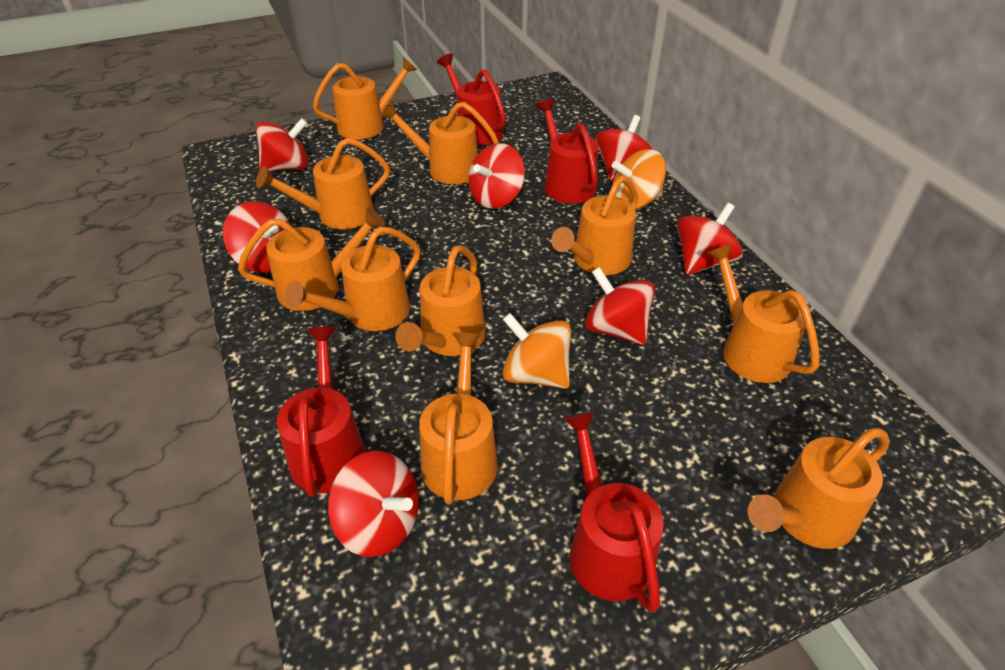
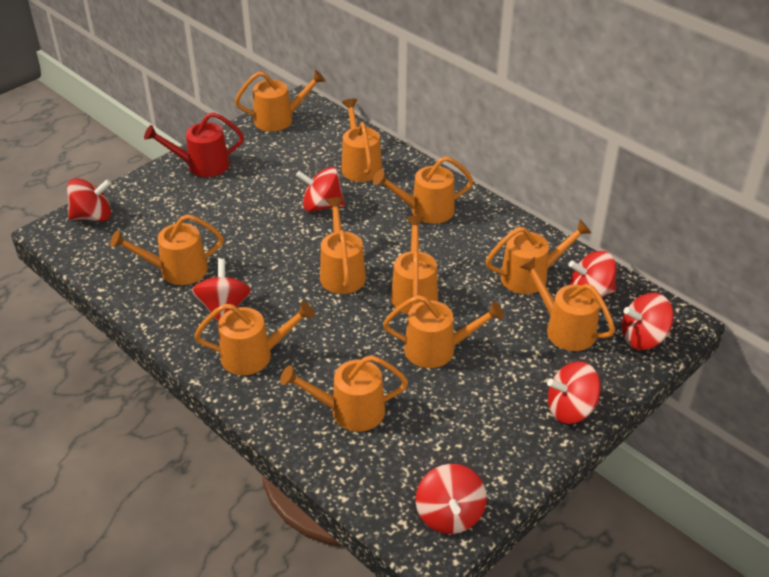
orange spinning top: 2 -> 0
orange watering can: 10 -> 11
red watering can: 4 -> 1

